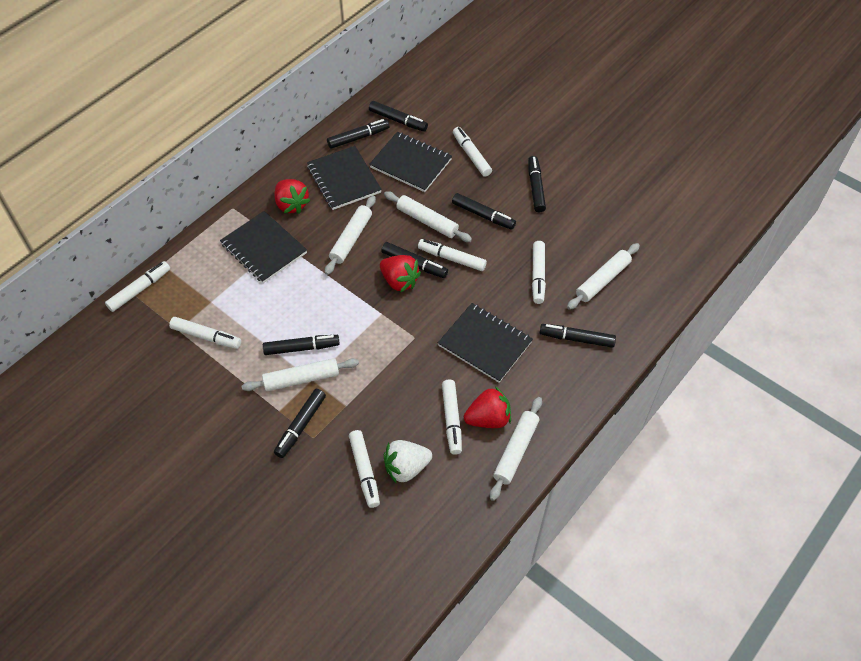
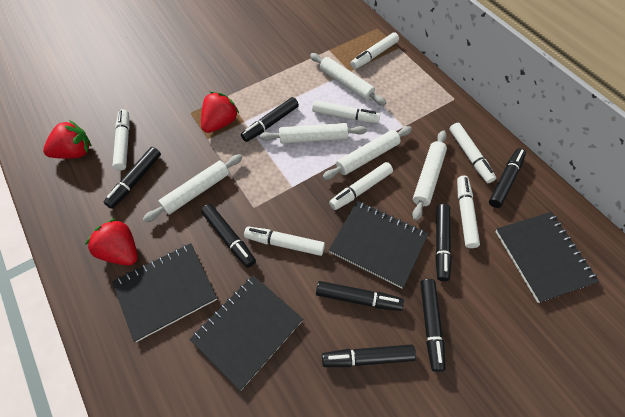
white strawberry: 1 -> 0

